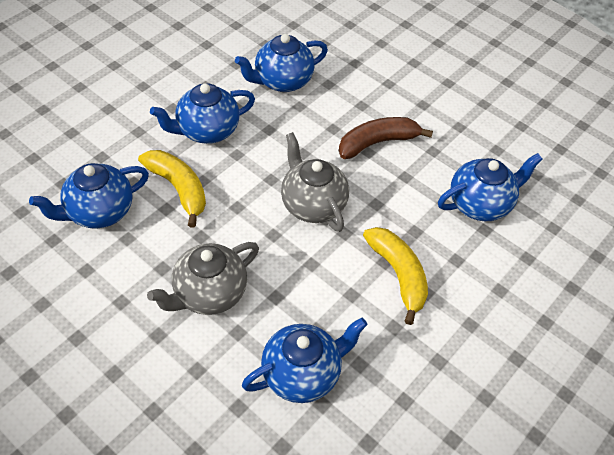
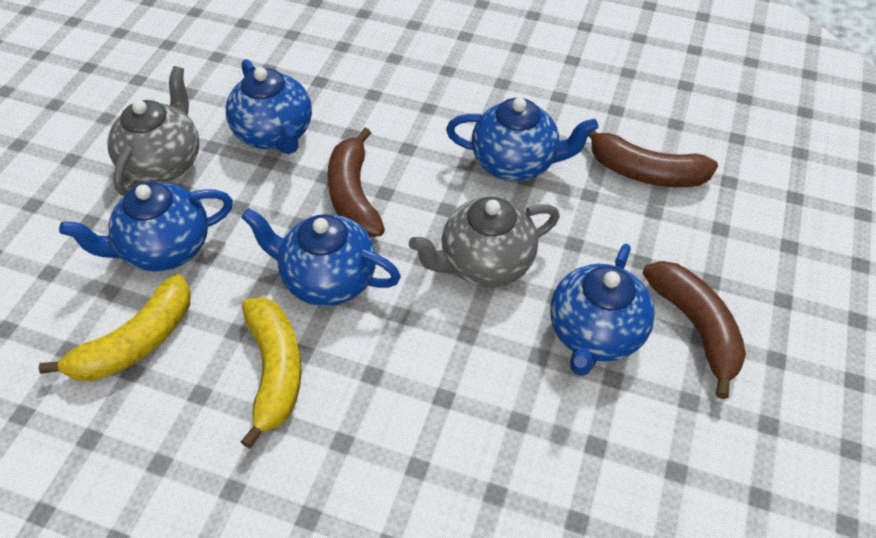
brown banana: 1 -> 3

